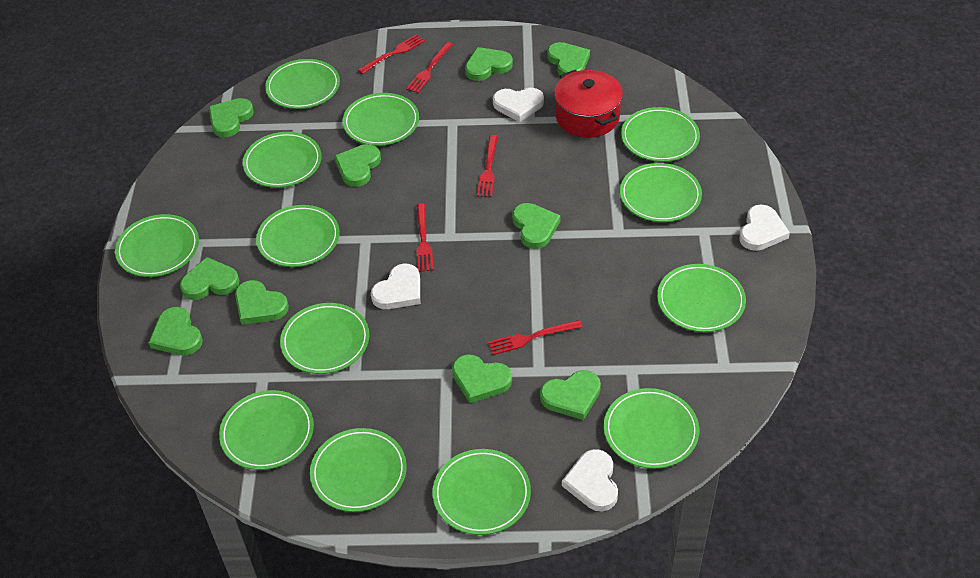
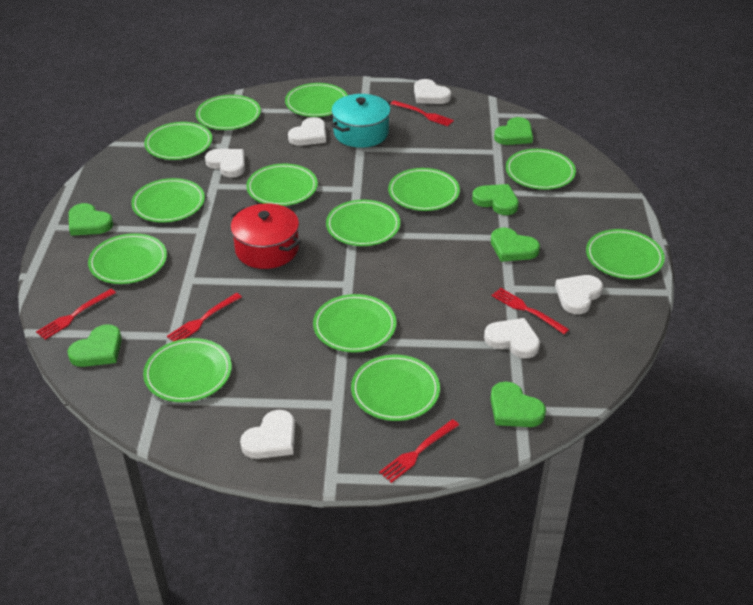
green heart: 10 -> 6
turquoise pot: 0 -> 1
white heart: 4 -> 6

